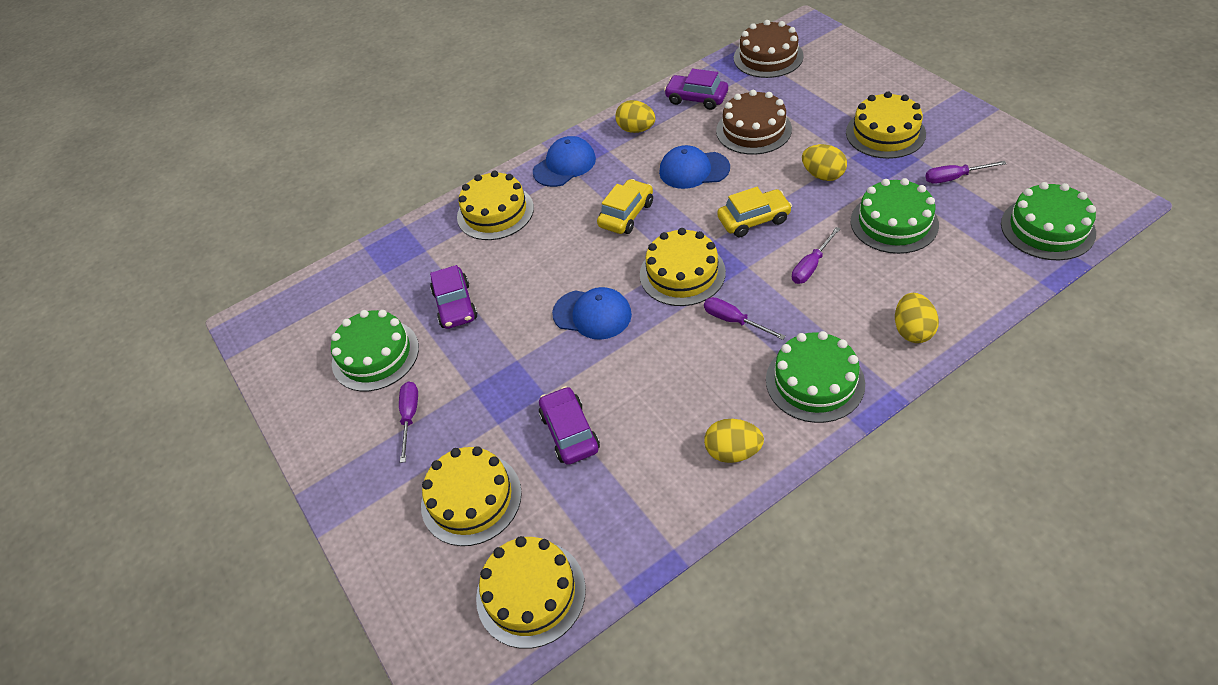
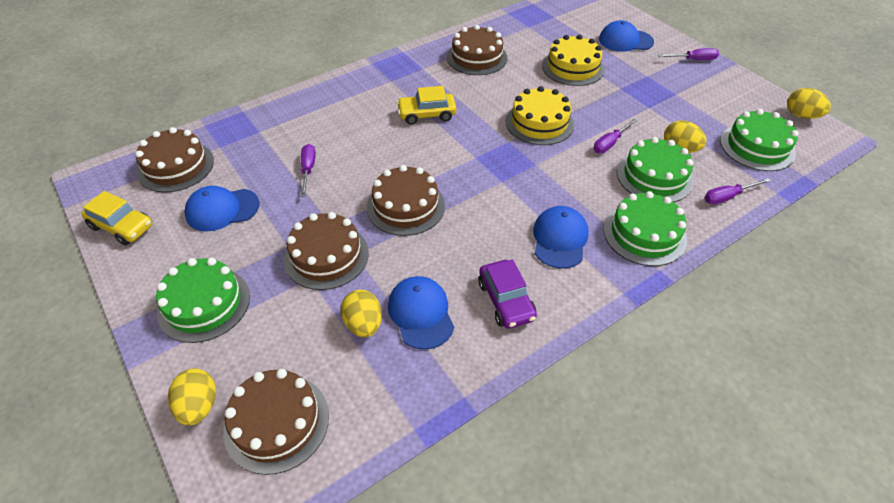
blue cap: 3 -> 4
brown cake: 2 -> 5
purple car: 3 -> 1
yellow cake: 5 -> 2

